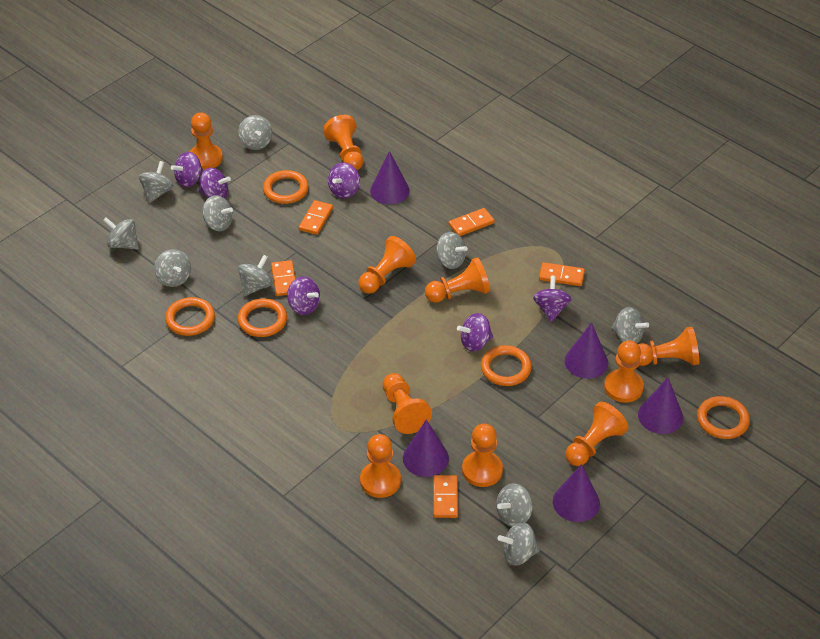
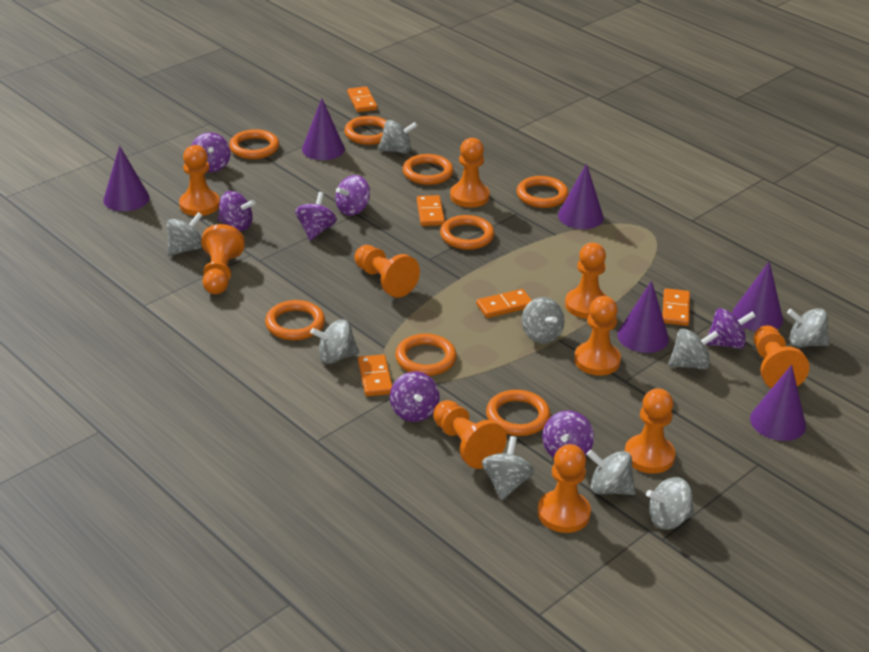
grey spinning top: 10 -> 9
orange ring: 5 -> 8
purple cone: 5 -> 6
purple spinning top: 6 -> 7

